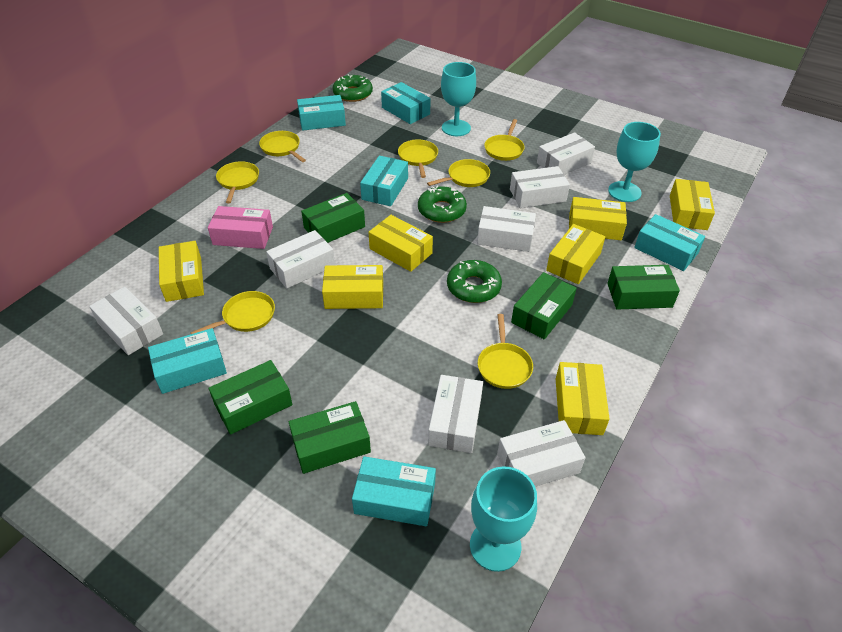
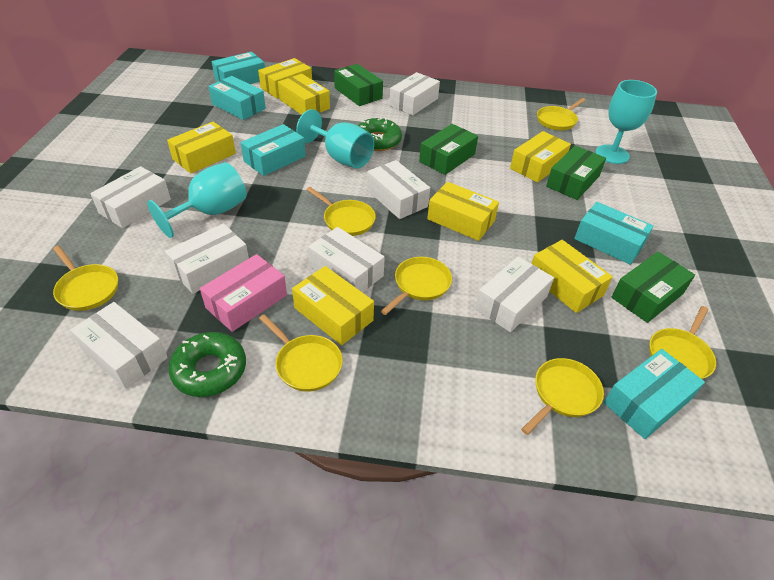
green box: 5 -> 4
green donut: 3 -> 2
turquoise box: 6 -> 5

